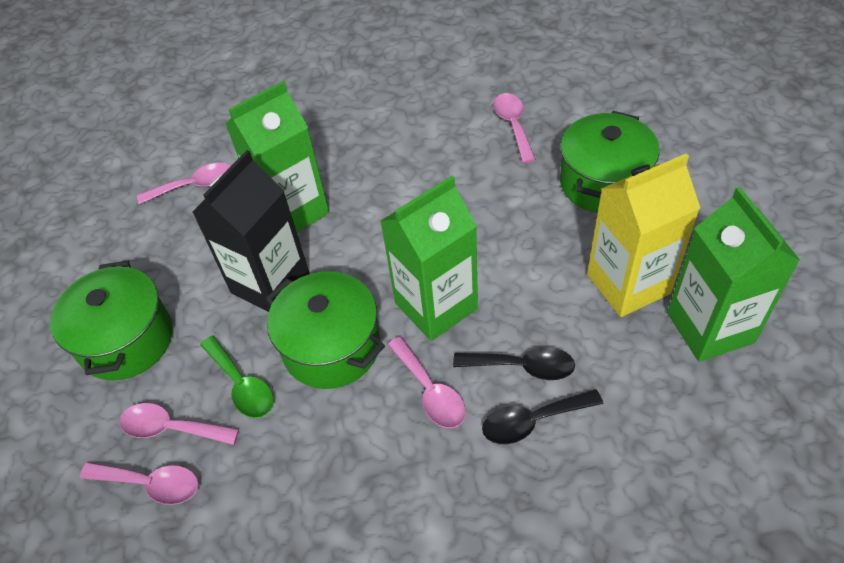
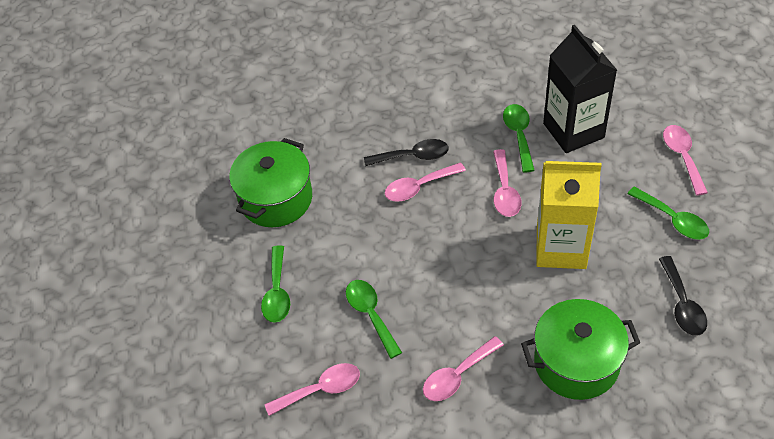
green carton: 3 -> 0
green pot: 3 -> 2
green spoon: 1 -> 4

